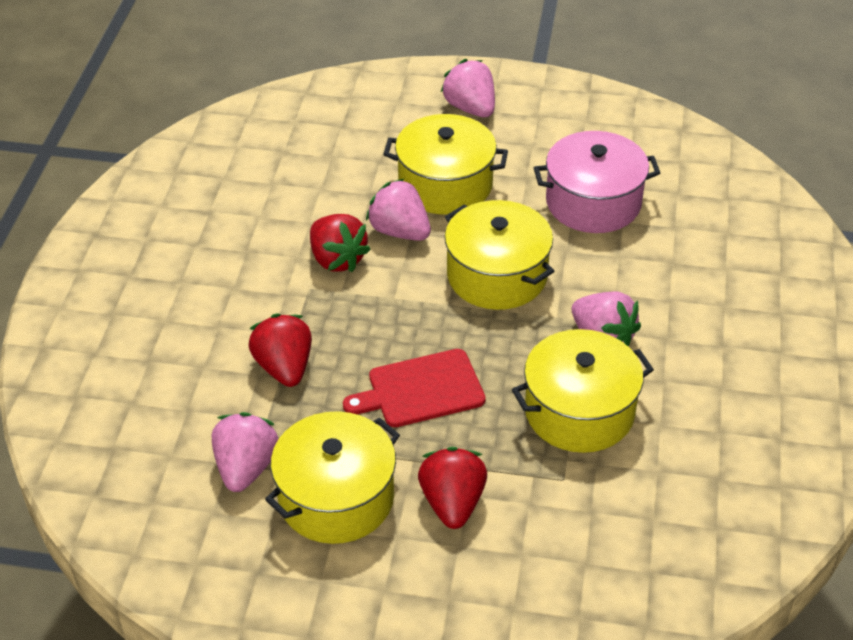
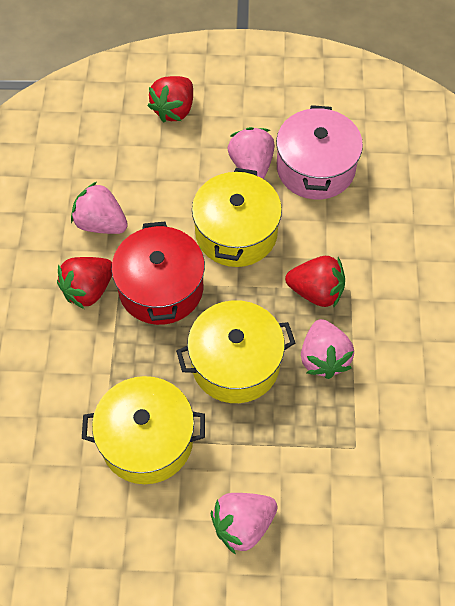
red cutting board: 1 -> 0
red pot: 0 -> 1
yellow pot: 4 -> 3

